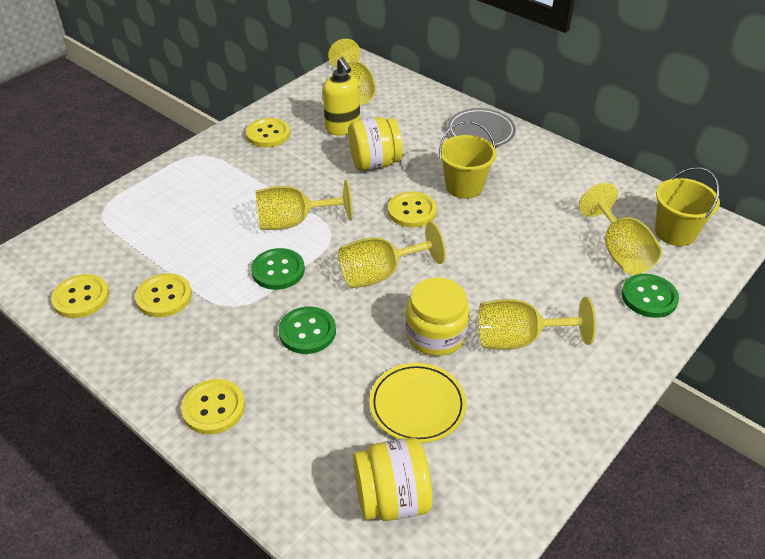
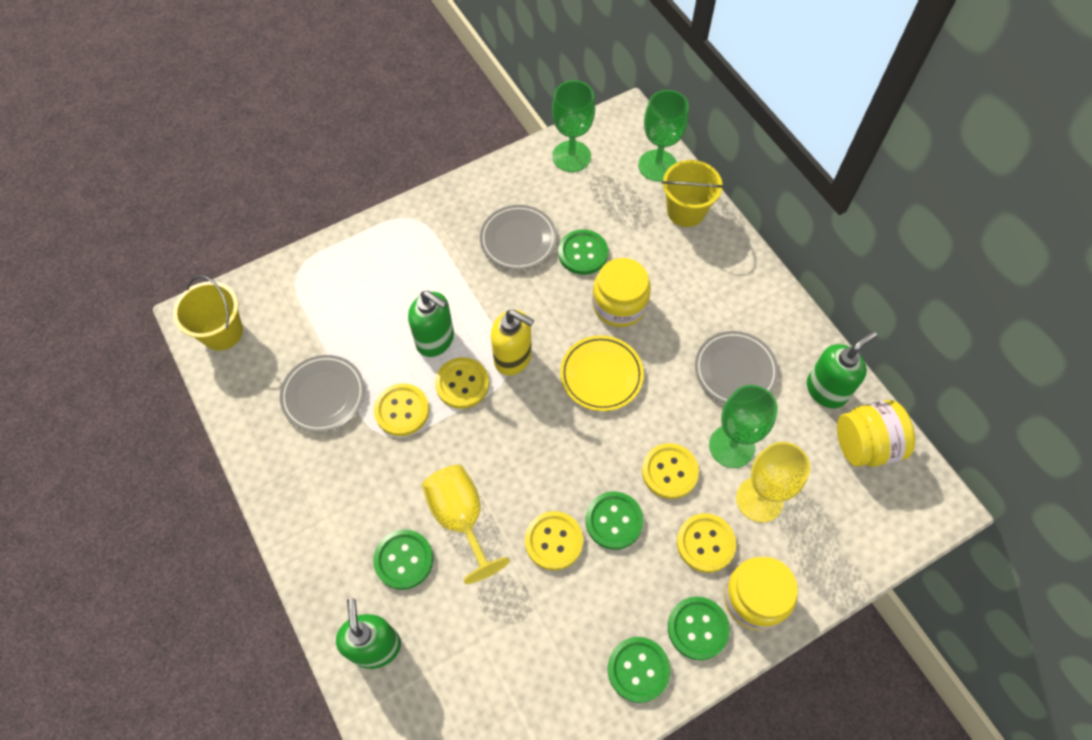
green button: 3 -> 5
green goblet: 0 -> 3
green soap dispenser: 0 -> 3
grey plate: 1 -> 3
yellow goblet: 5 -> 2

